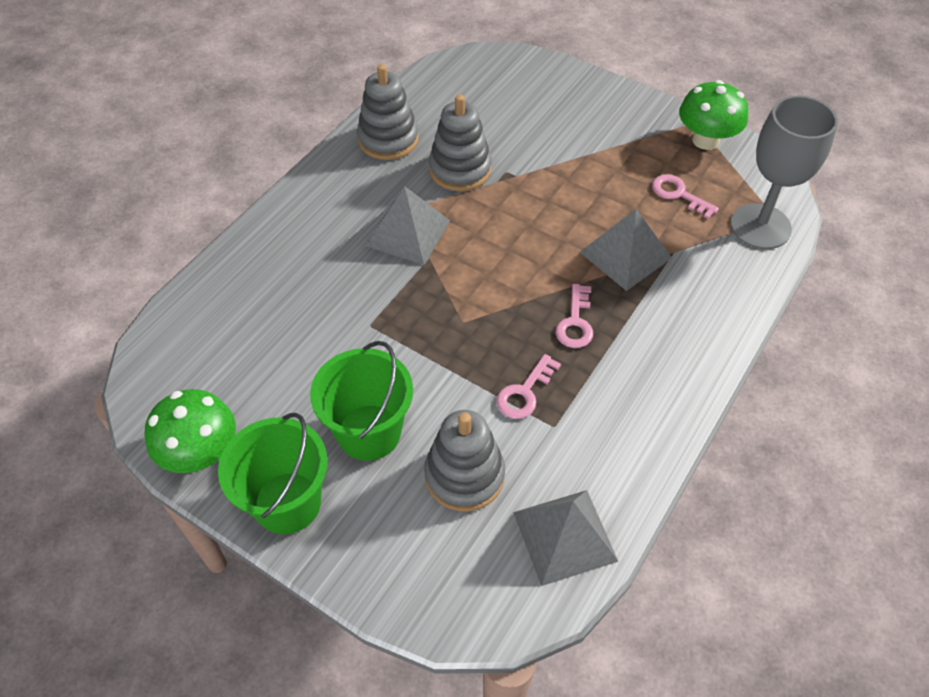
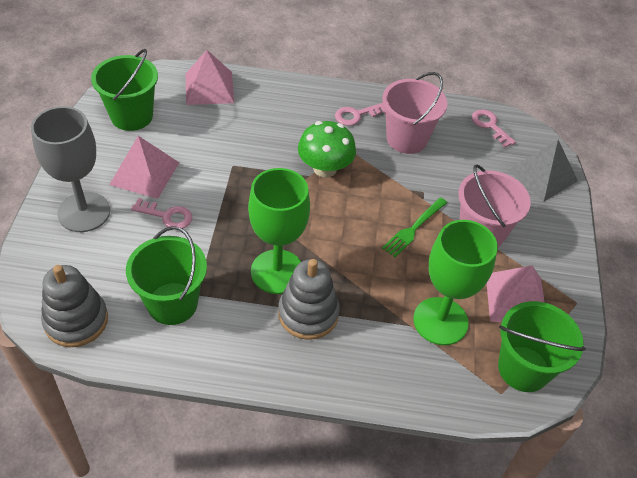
green bucket: 2 -> 3
green fork: 0 -> 1
green goblet: 0 -> 2
green mushroom: 2 -> 1
grey pyramid: 3 -> 1
grey stacking toy: 3 -> 2
pink bucket: 0 -> 2
pink pyramid: 0 -> 3

